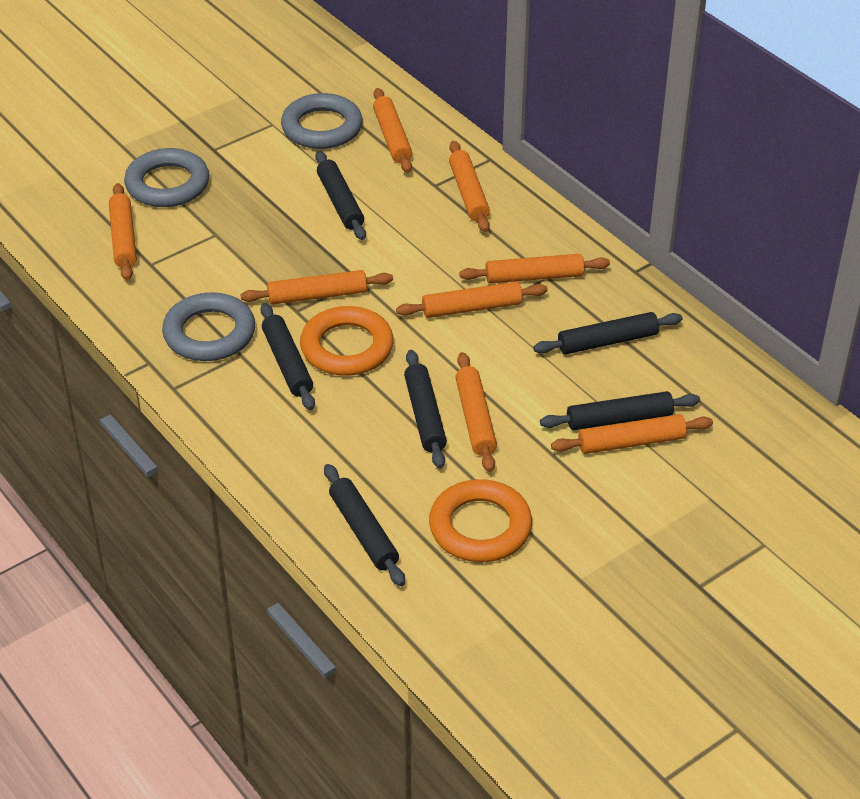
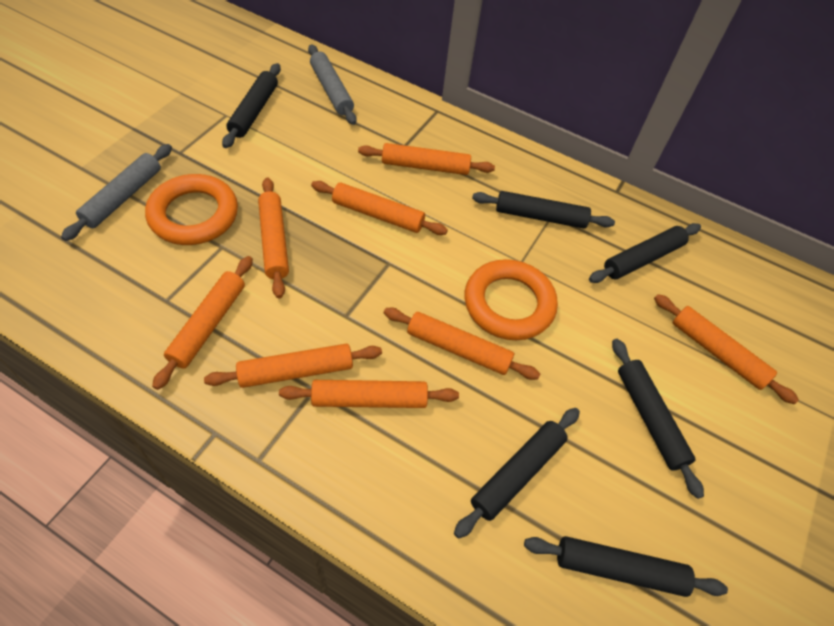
grey ring: 3 -> 0
grey rolling pin: 0 -> 2

